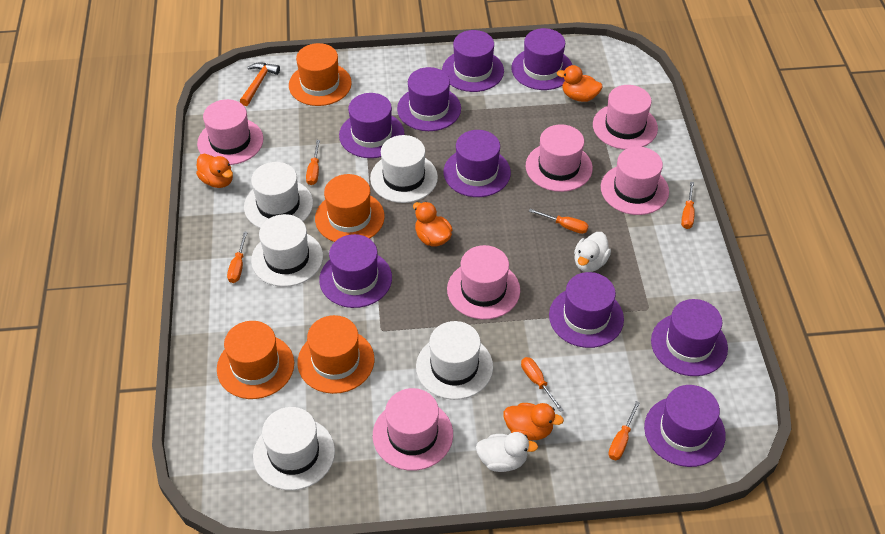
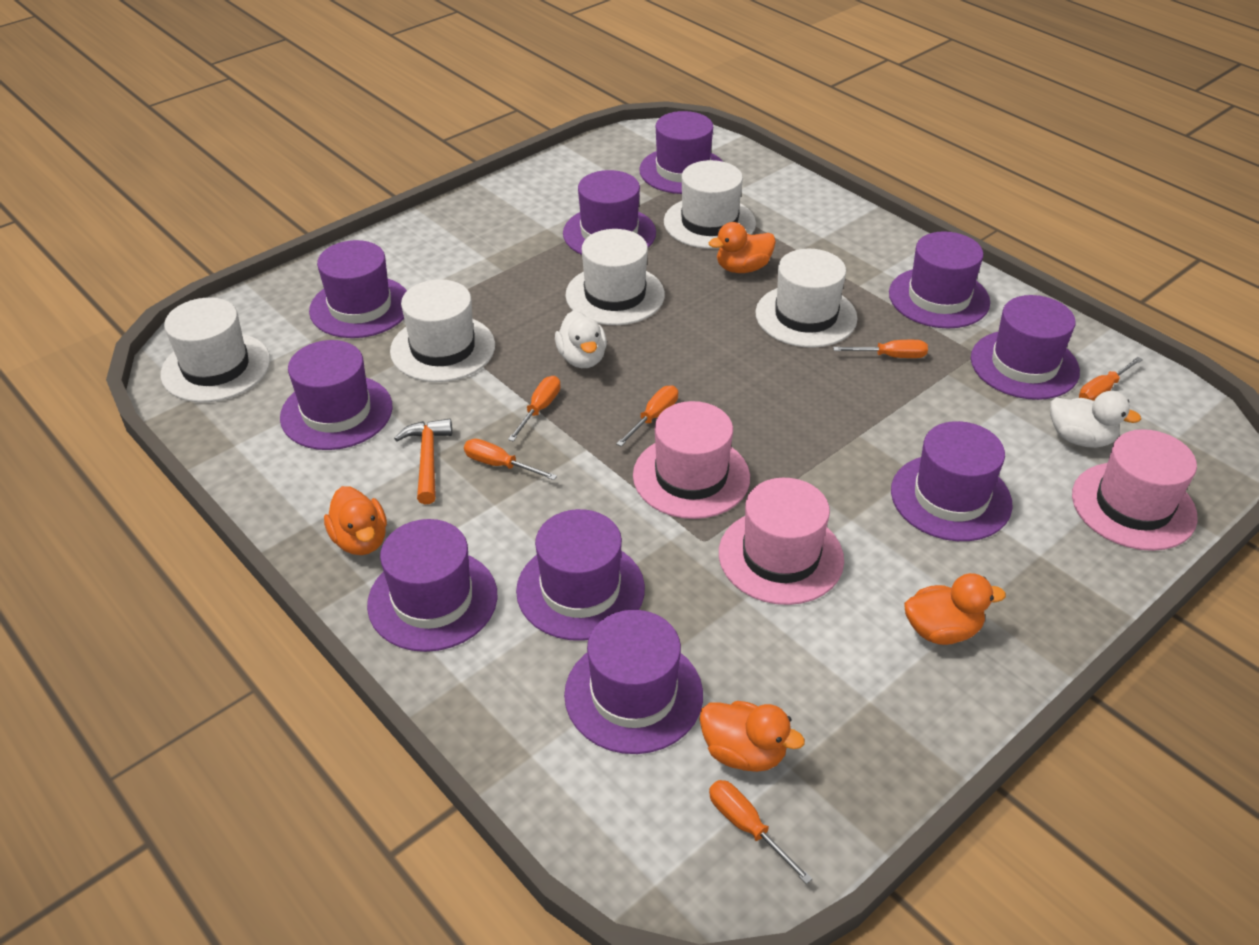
orange hat: 4 -> 0
pink hat: 6 -> 3
purple hat: 9 -> 10

